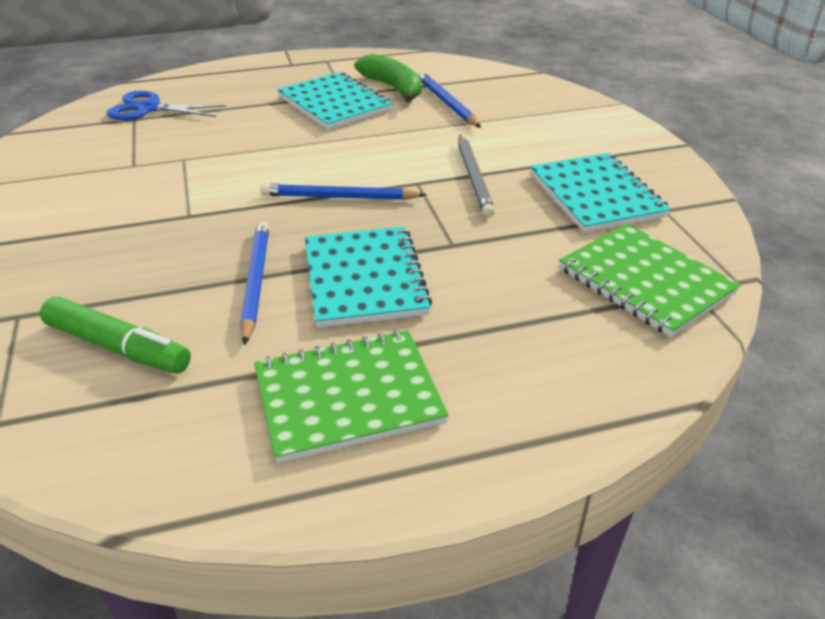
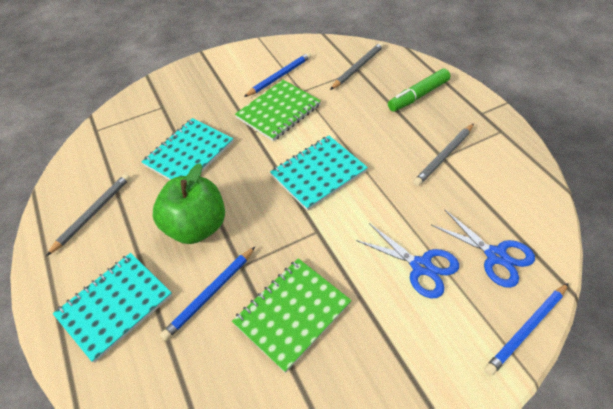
blue scissors: 1 -> 2
green apple: 0 -> 1
green banana: 1 -> 0
grey pencil: 1 -> 3

